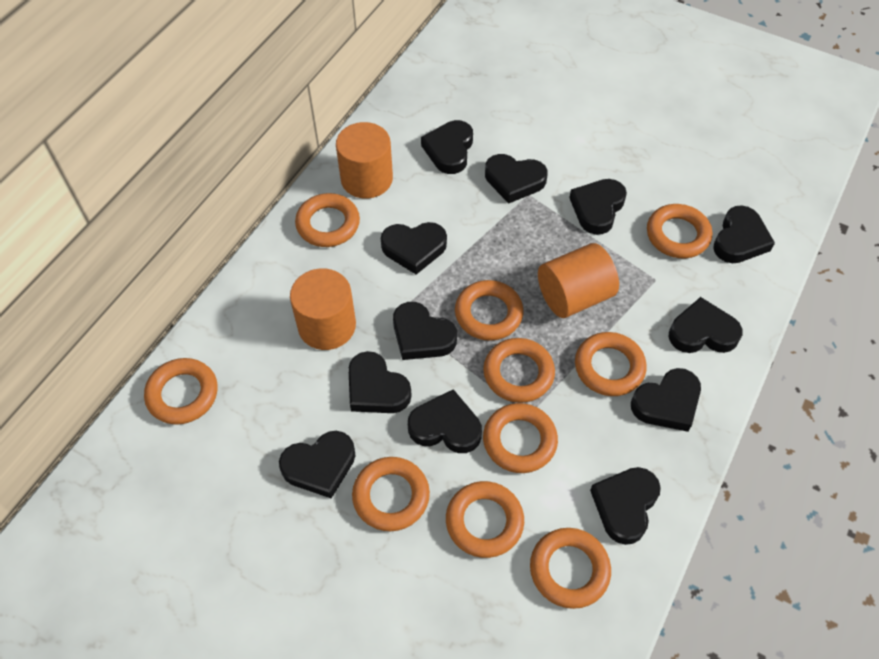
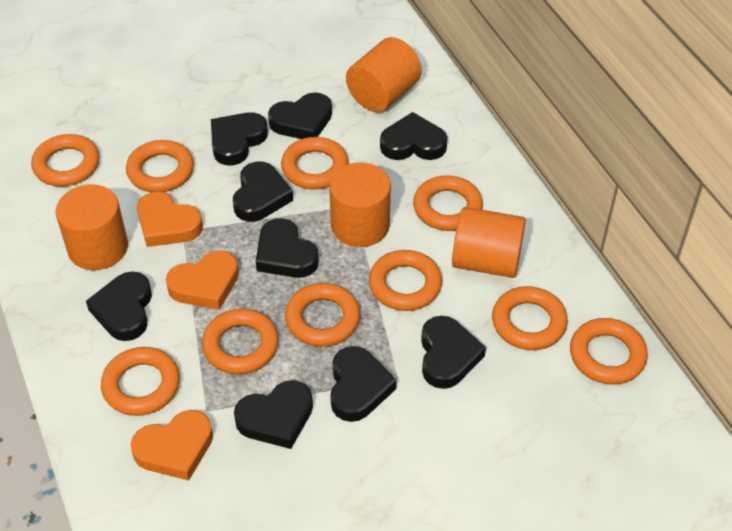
black heart: 12 -> 9
orange cylinder: 3 -> 4
orange heart: 0 -> 3

